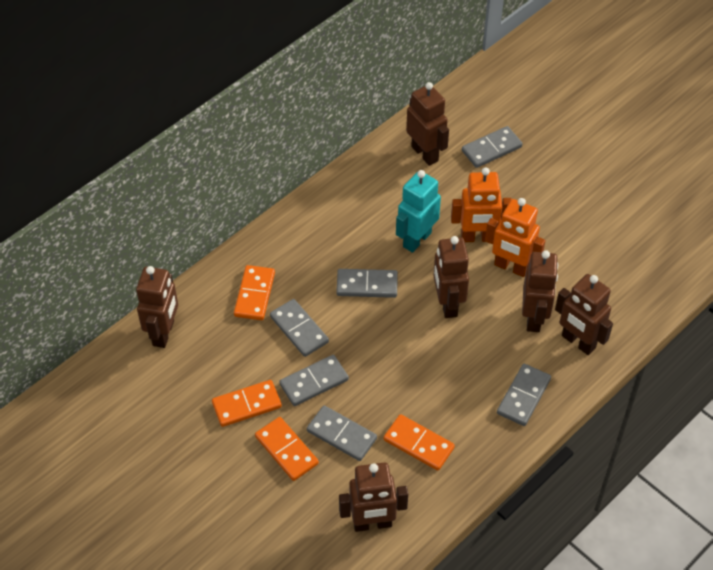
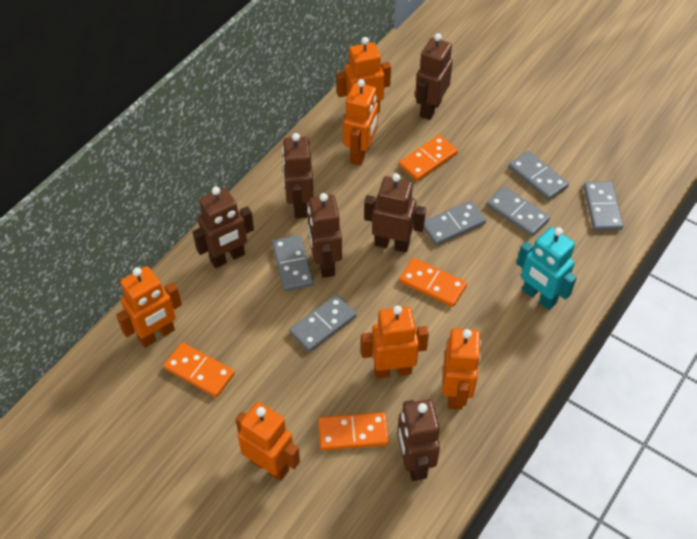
orange robot: 2 -> 6

